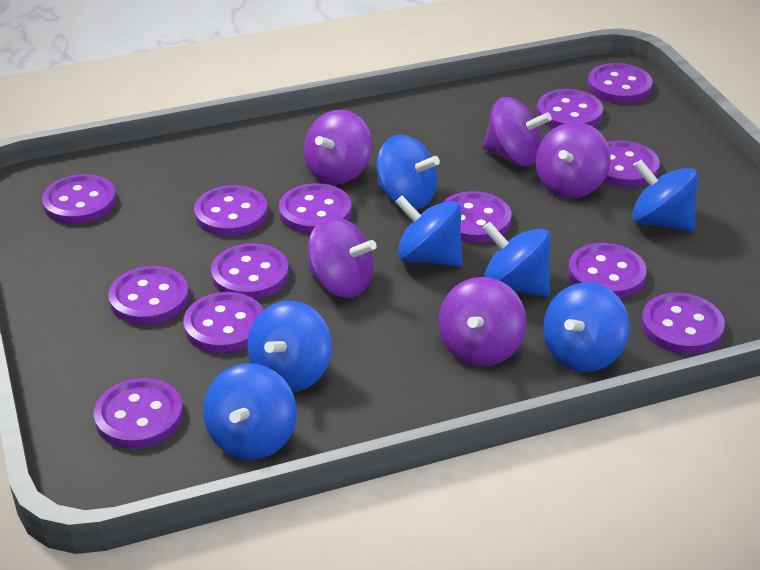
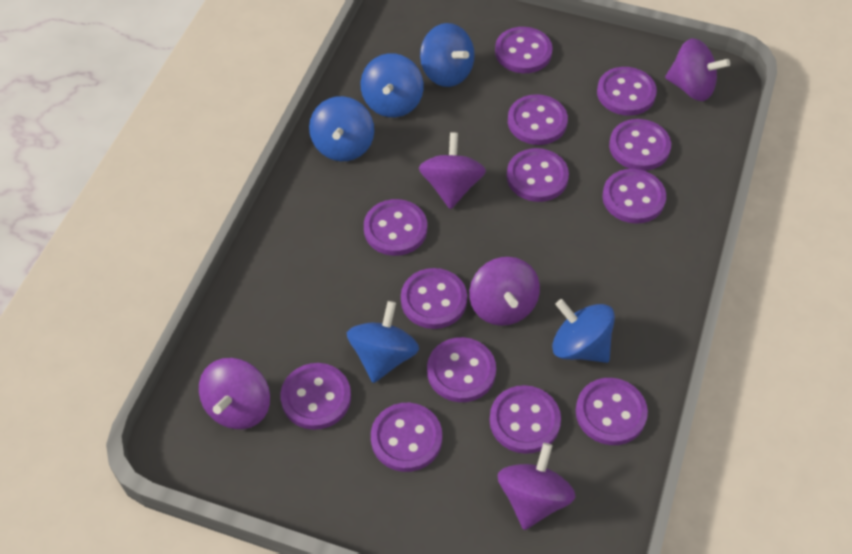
blue spinning top: 7 -> 5

